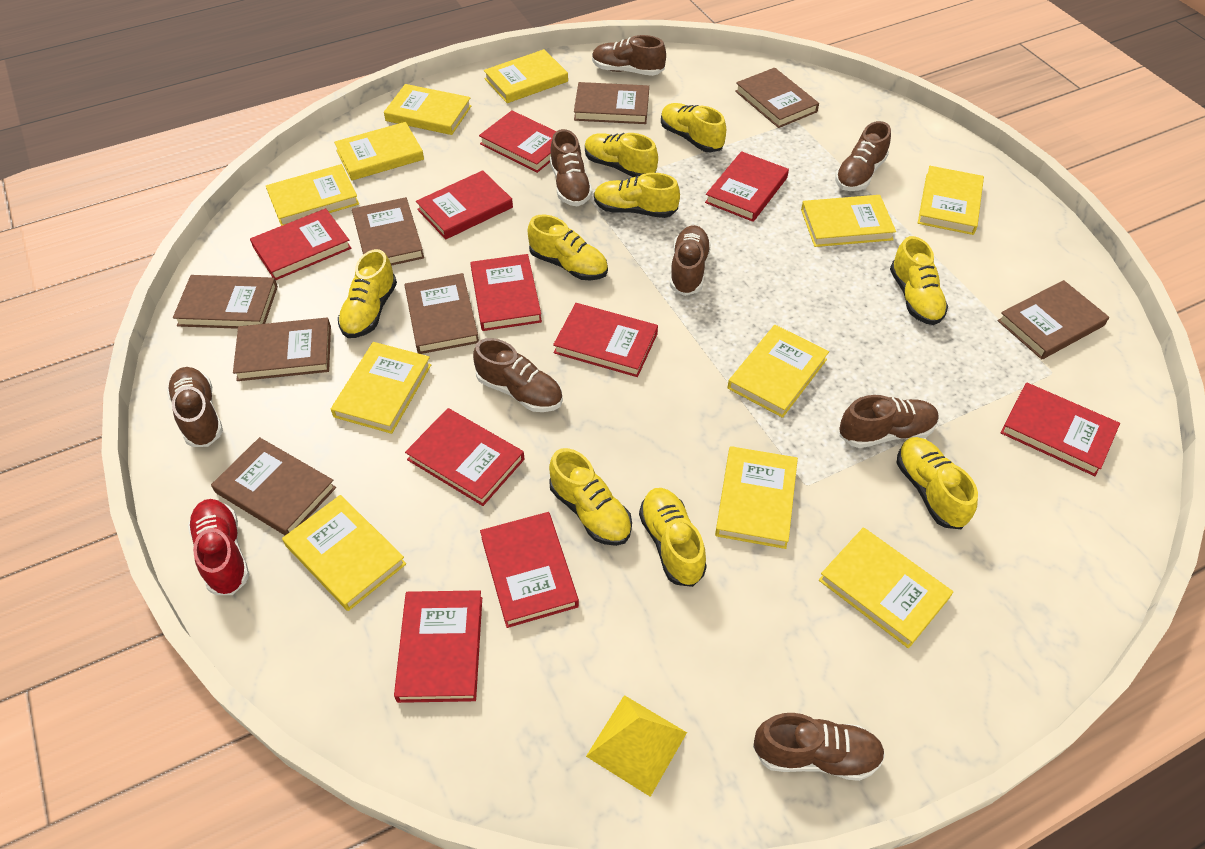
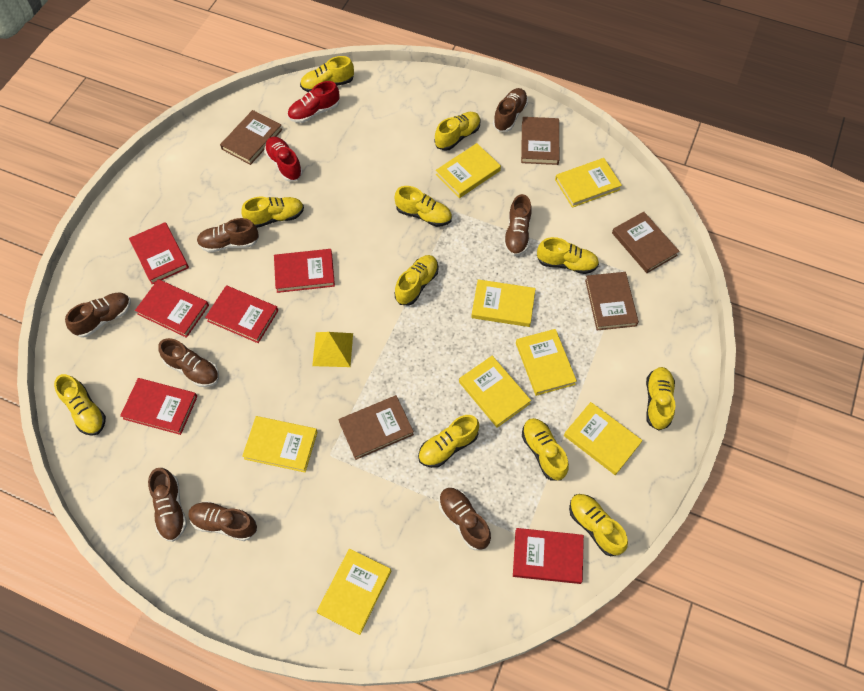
brown book: 8 -> 5
red book: 10 -> 6
red shoe: 1 -> 2
yellow book: 11 -> 8
yellow shoe: 9 -> 11

